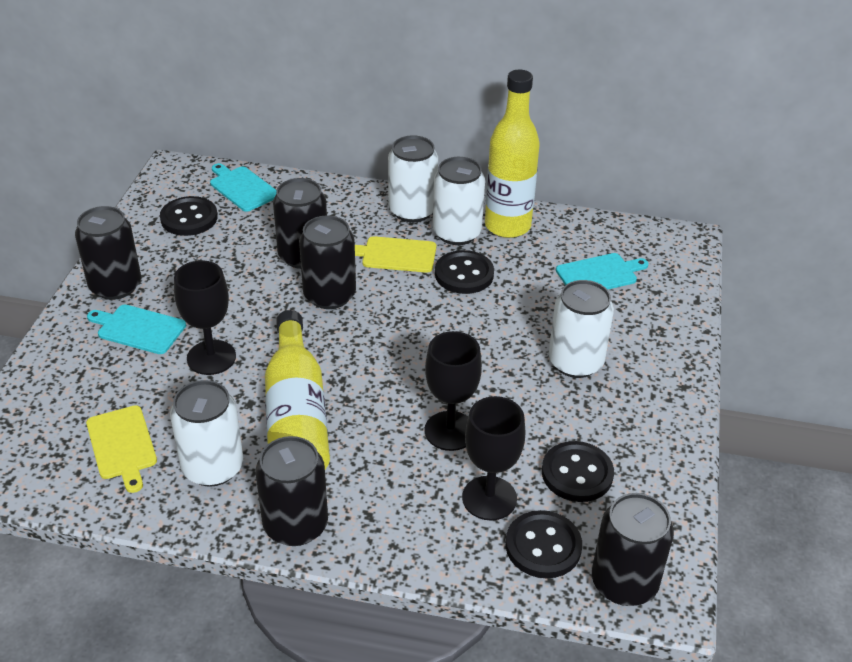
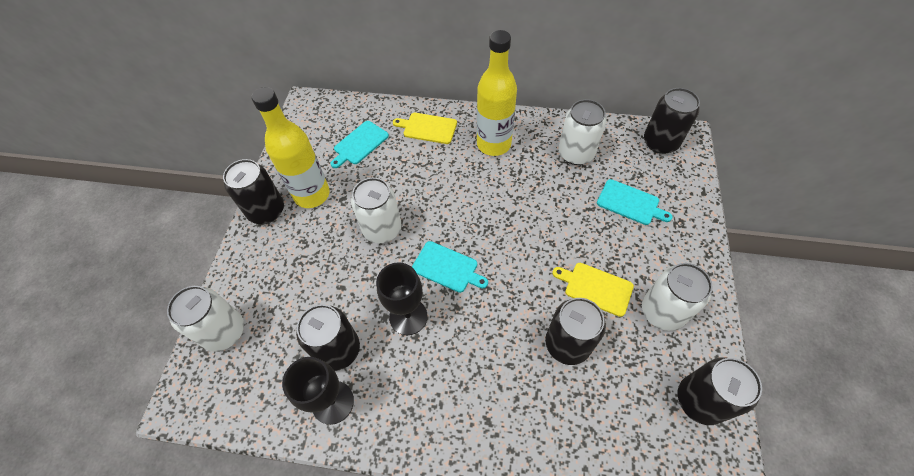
black button: 4 -> 0
black goblet: 3 -> 2

